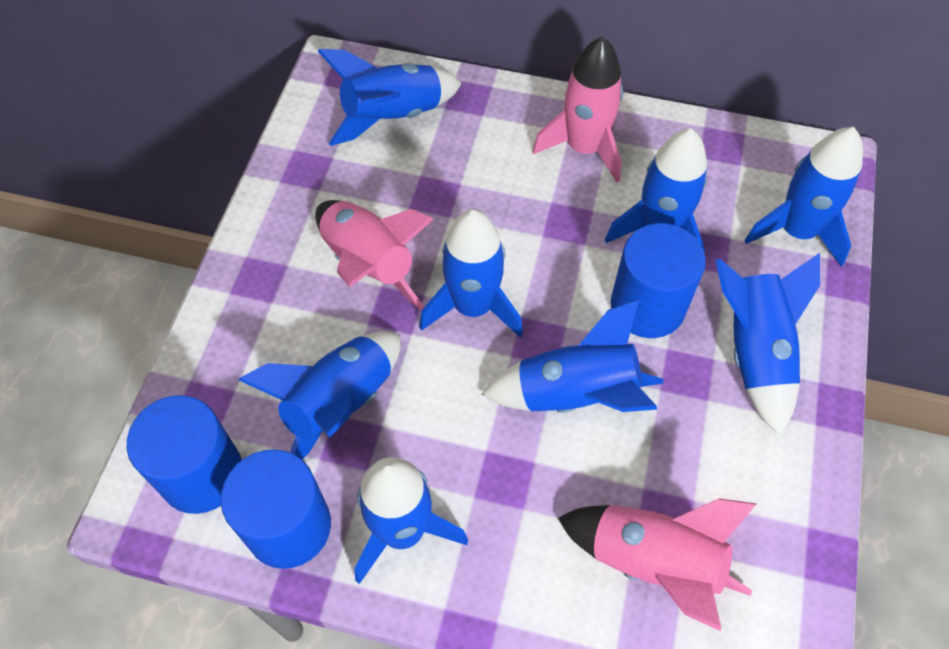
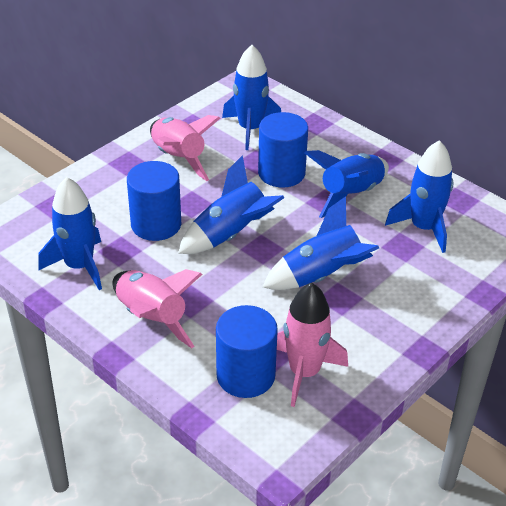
blue rocket: 8 -> 6

